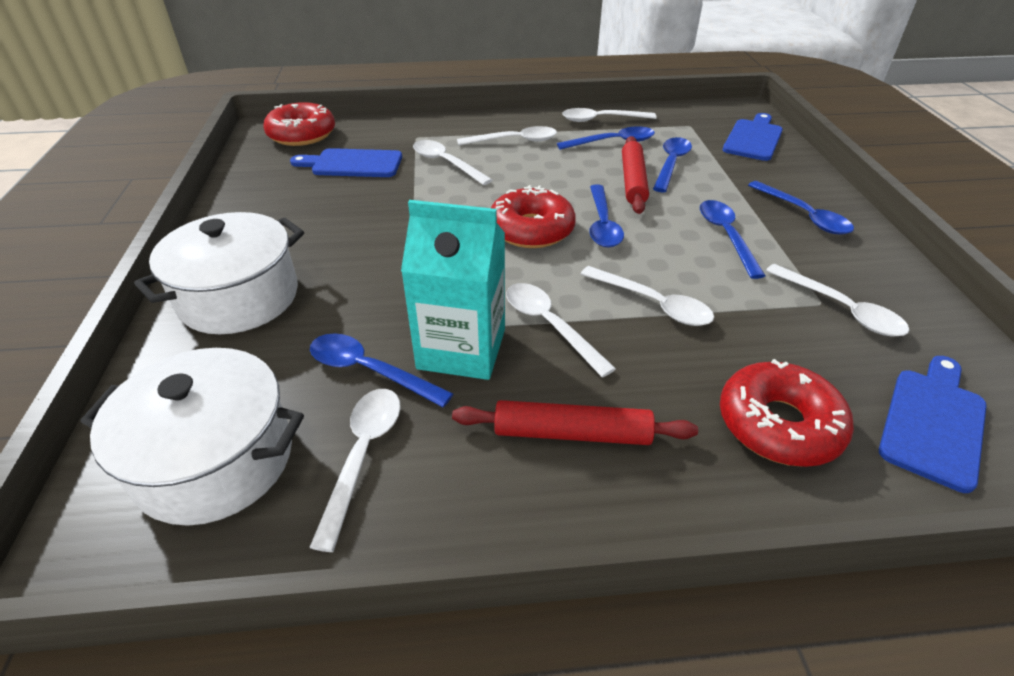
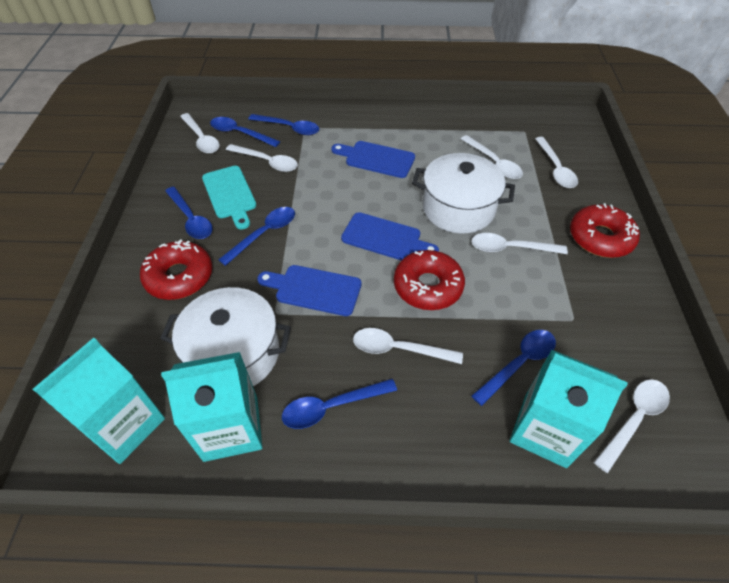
red rolling pin: 2 -> 0
turquoise carton: 1 -> 3
turquoise cutting board: 0 -> 1

